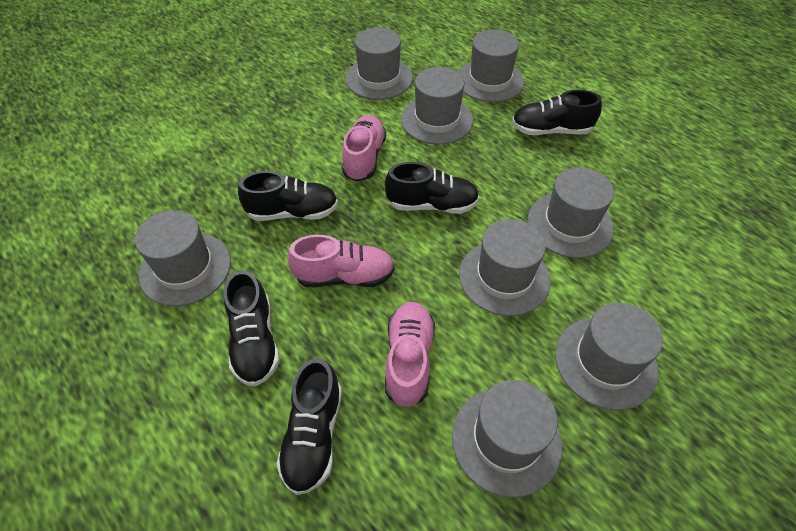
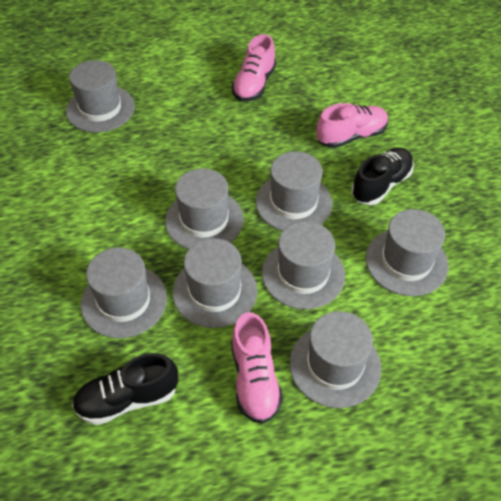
black shoe: 5 -> 2

